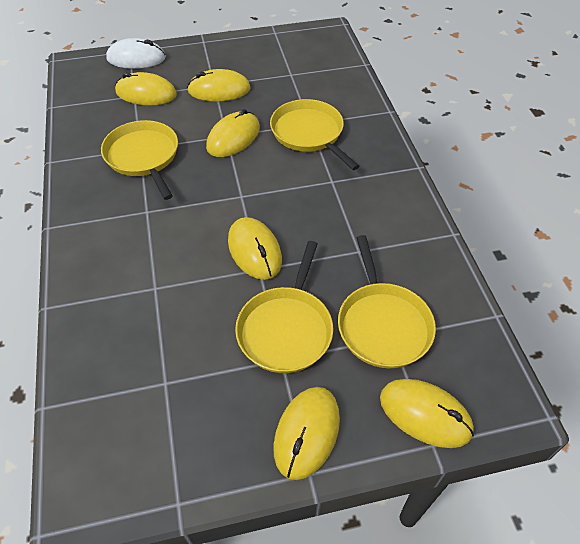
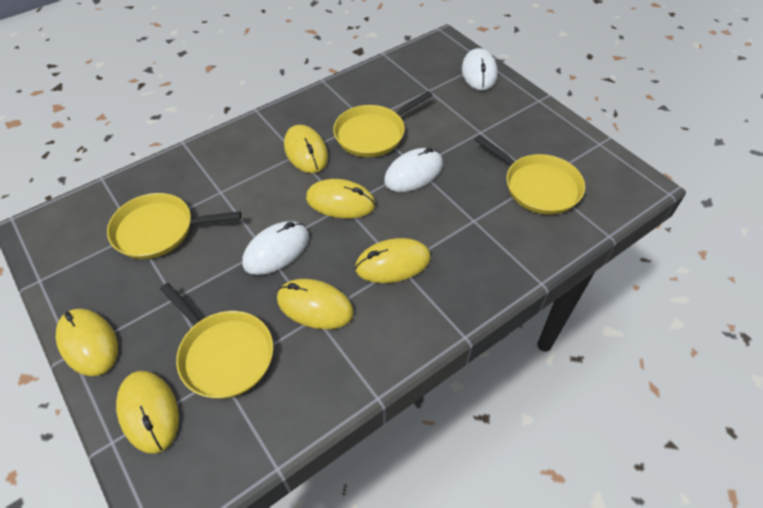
white mouse: 1 -> 3

